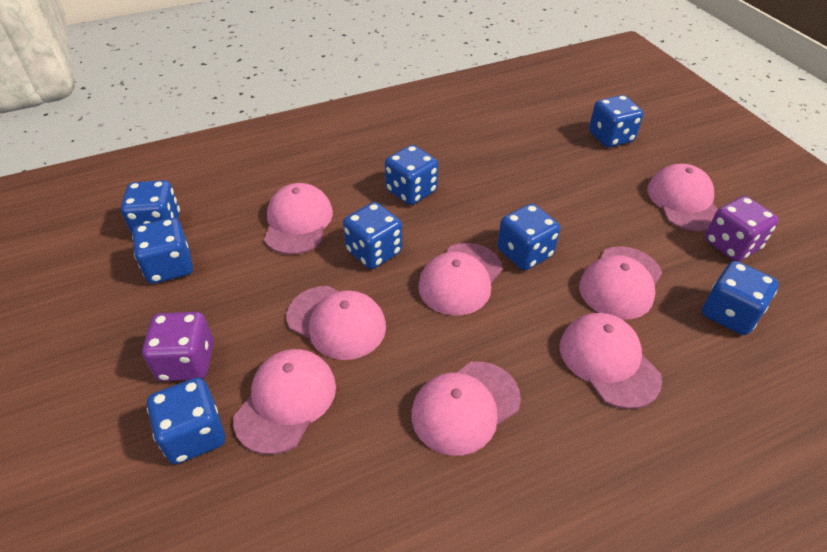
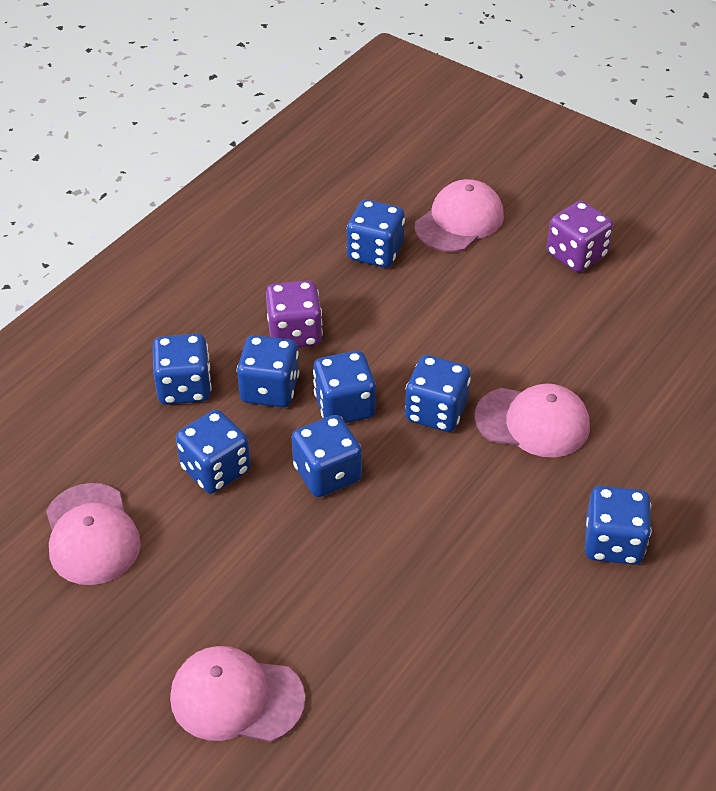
pink cap: 8 -> 4

